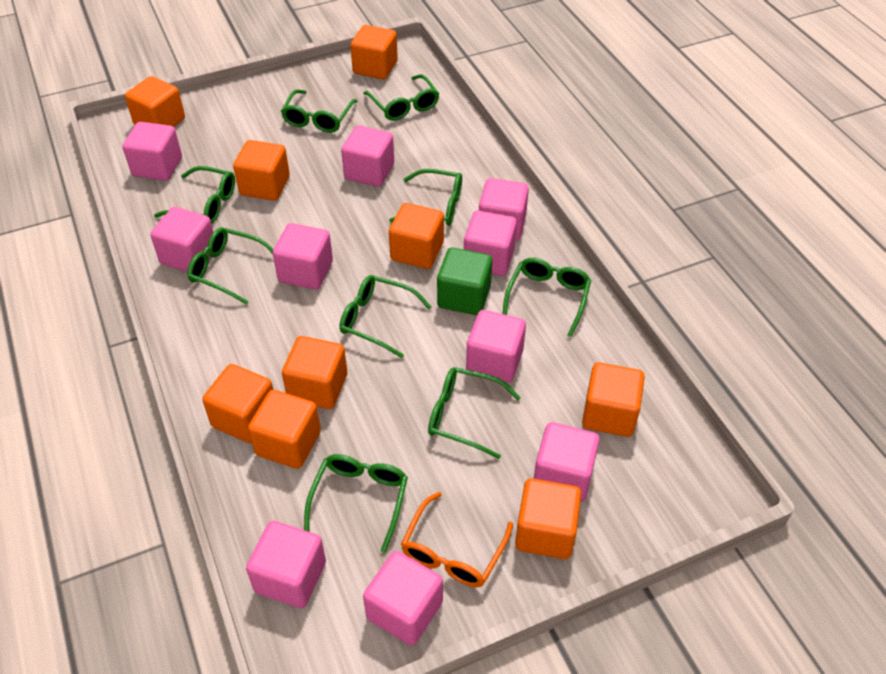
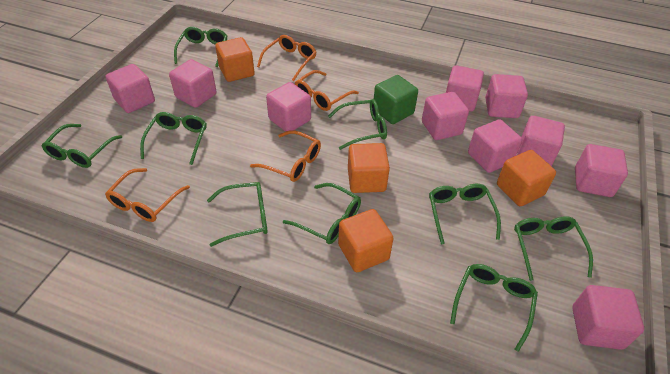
orange cube: 9 -> 4
orange glasses: 1 -> 4

